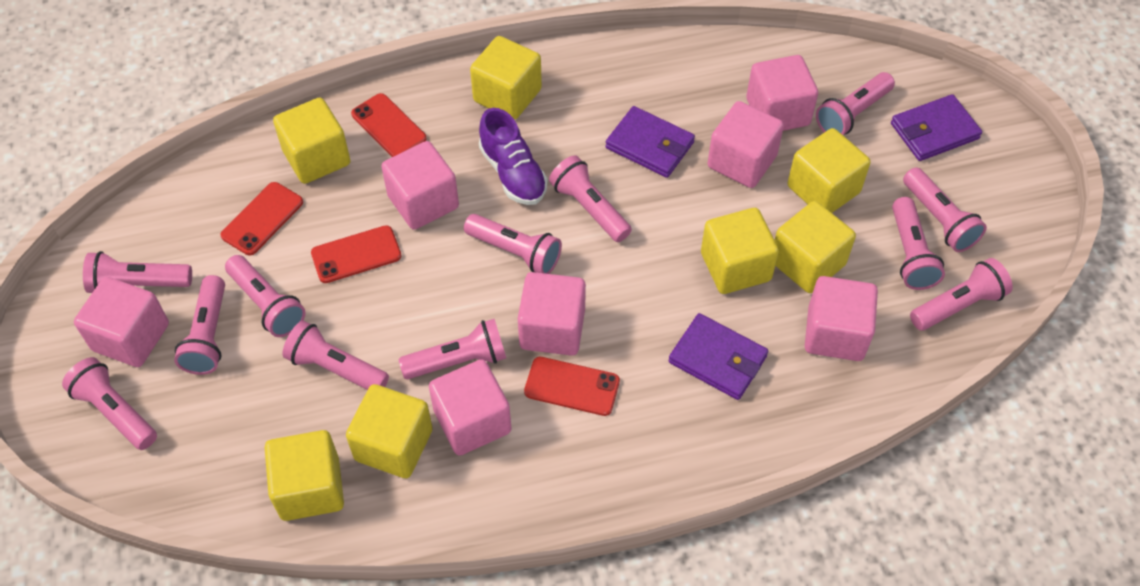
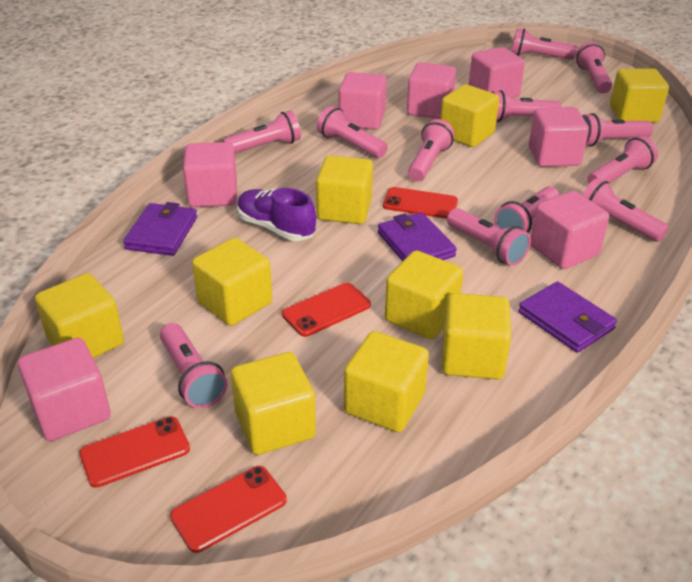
yellow cube: 7 -> 9

